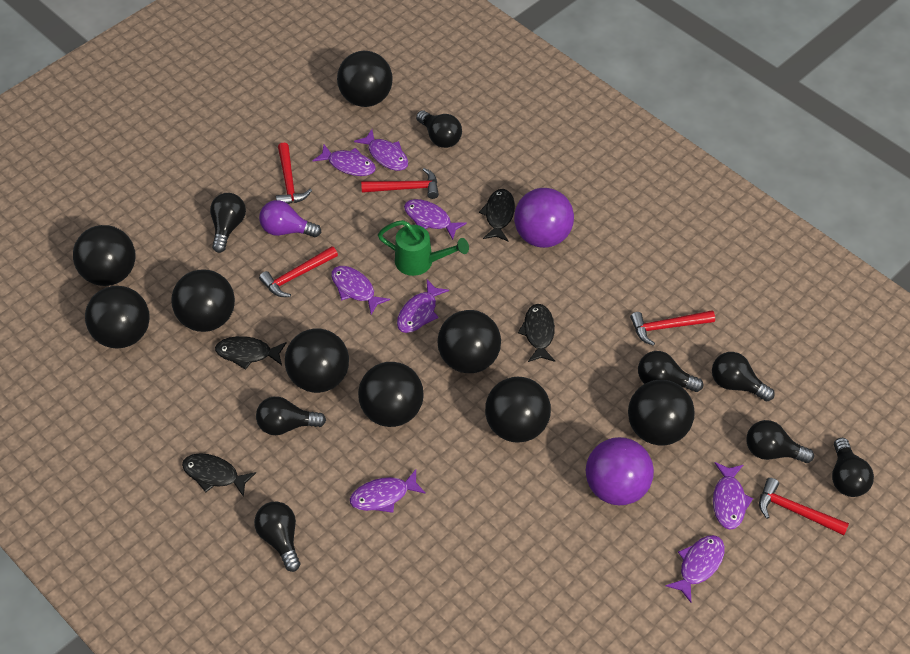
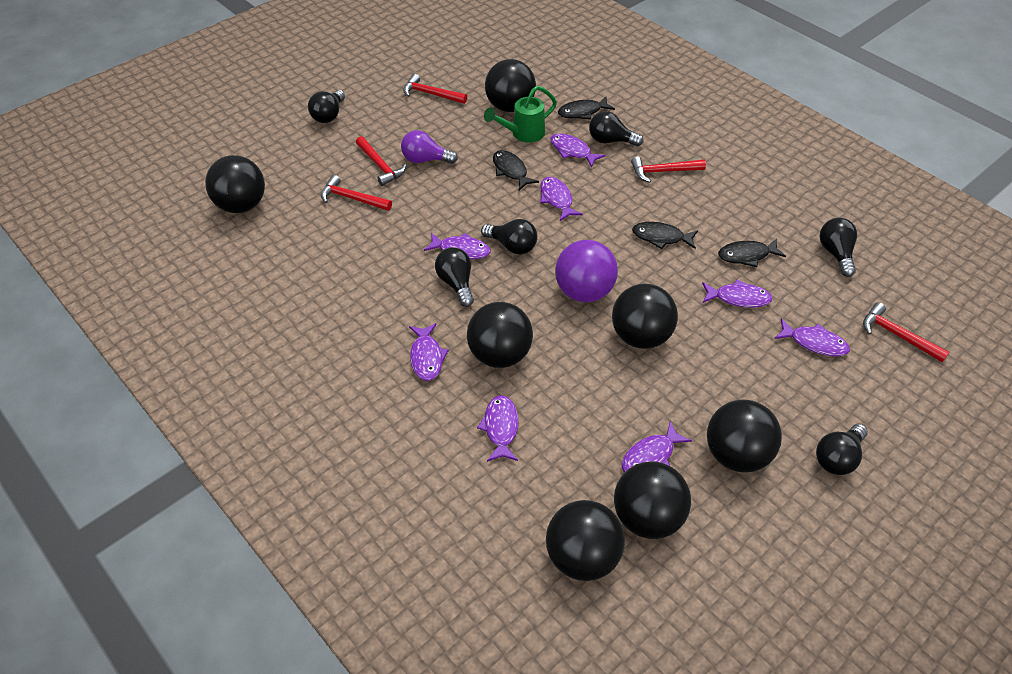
black ball: 9 -> 7
black light bulb: 8 -> 6
purple ball: 2 -> 1

